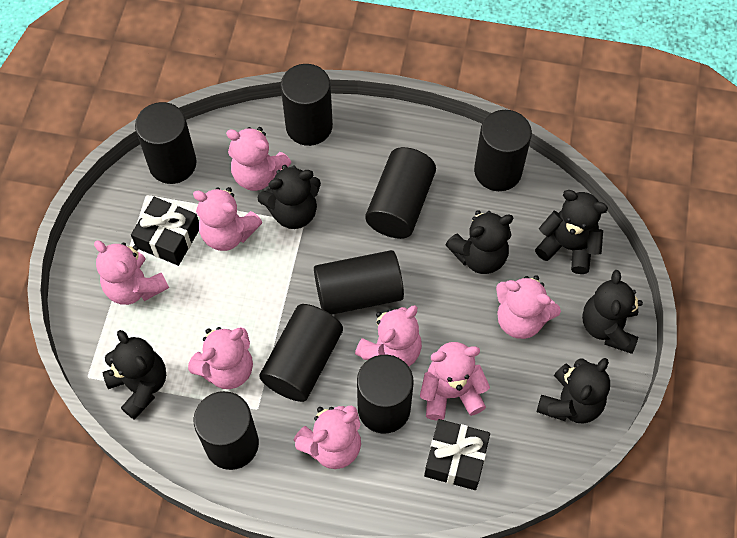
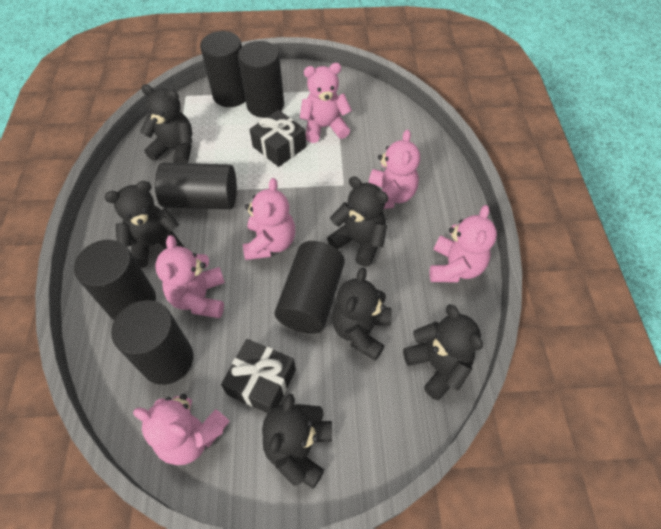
black cylinder: 8 -> 6
pink teddy bear: 8 -> 6

